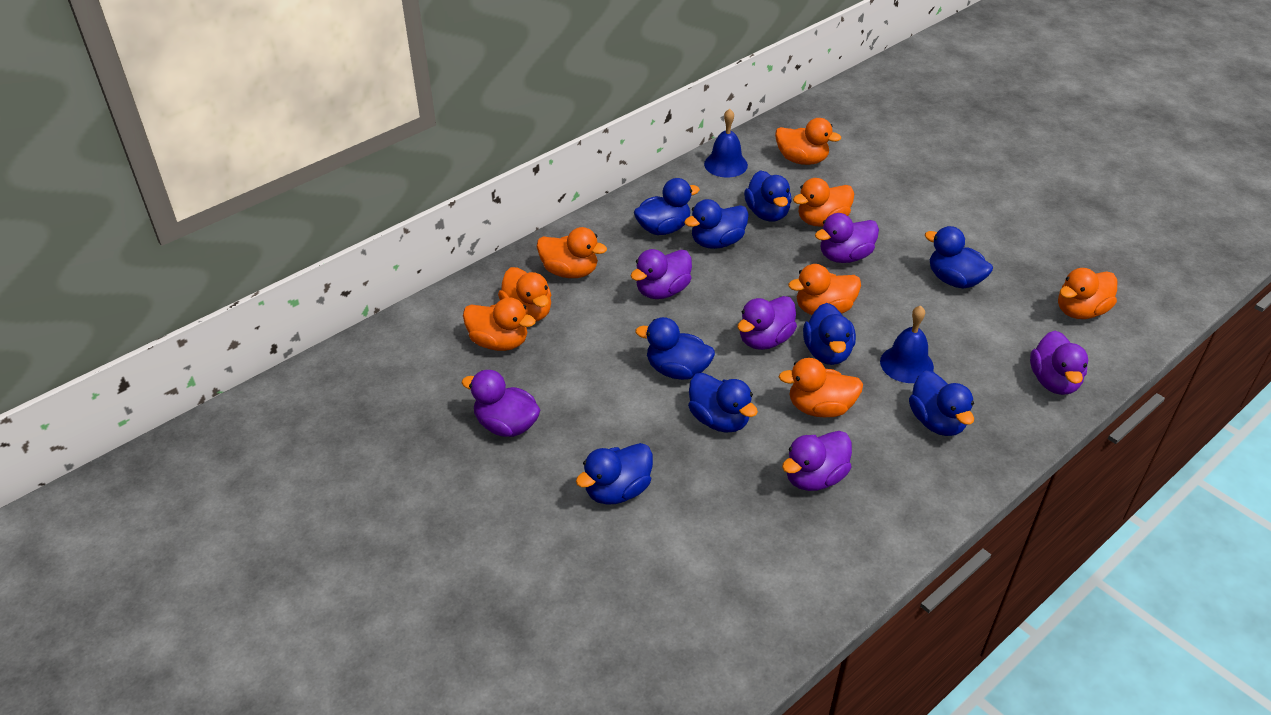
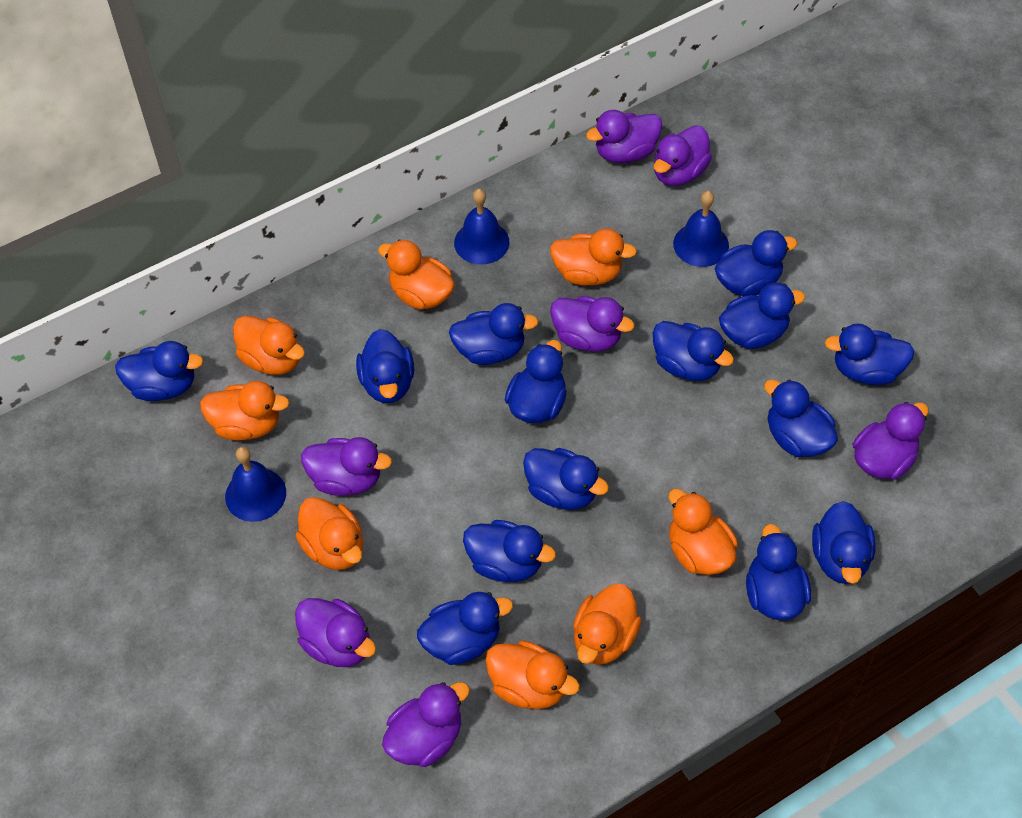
blue bell: 2 -> 3
blue duck: 9 -> 14
purple duck: 6 -> 7

